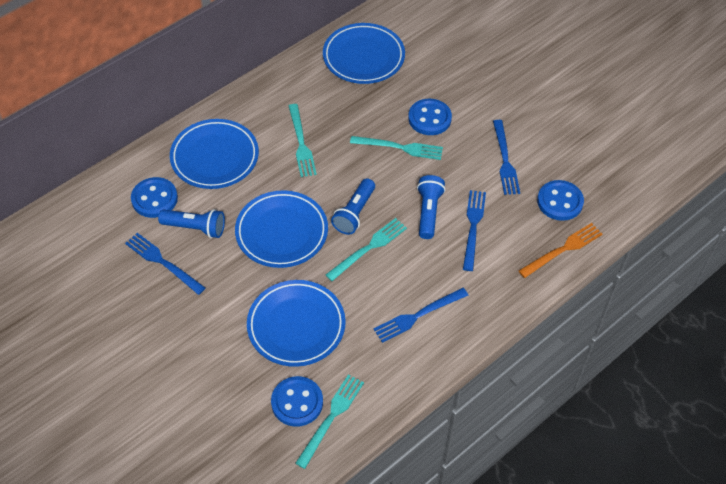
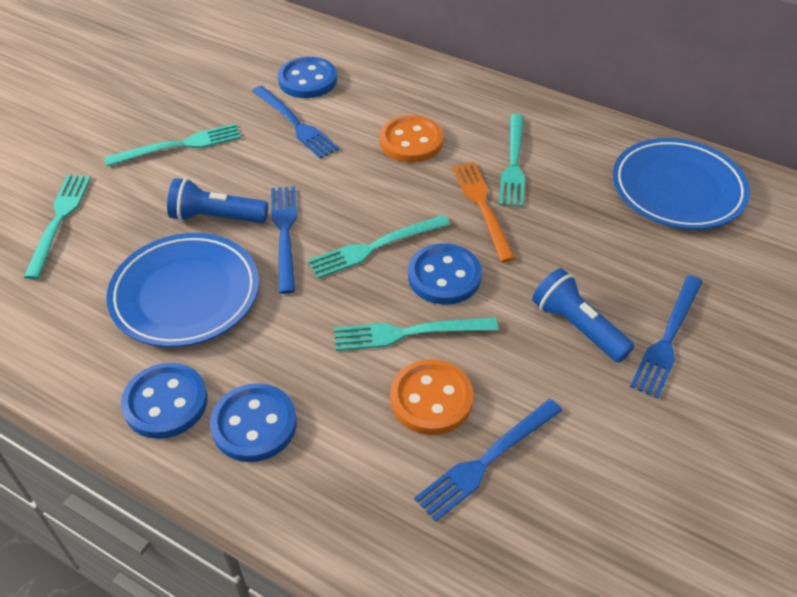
blue flashlight: 3 -> 2
blue plate: 4 -> 2
orange button: 0 -> 2
turquoise fork: 4 -> 5

